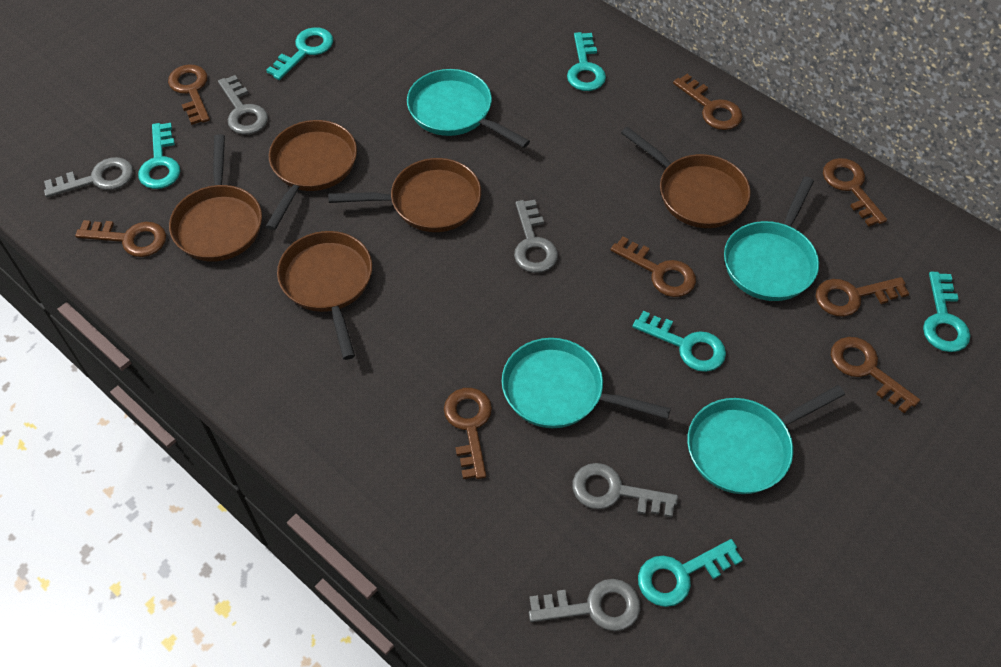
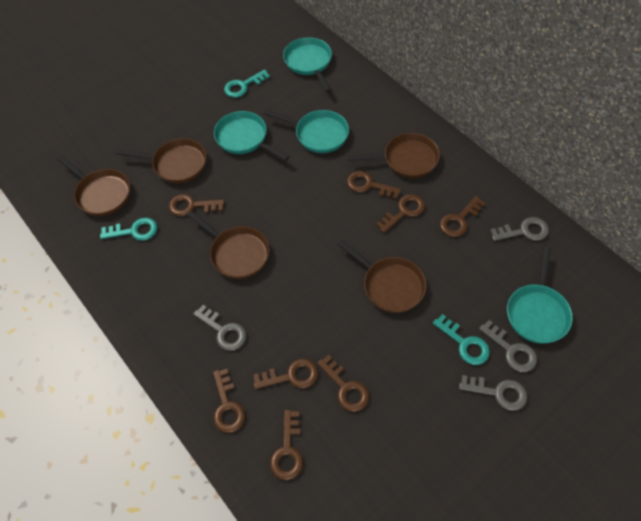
grey key: 5 -> 4
turquoise key: 6 -> 3

